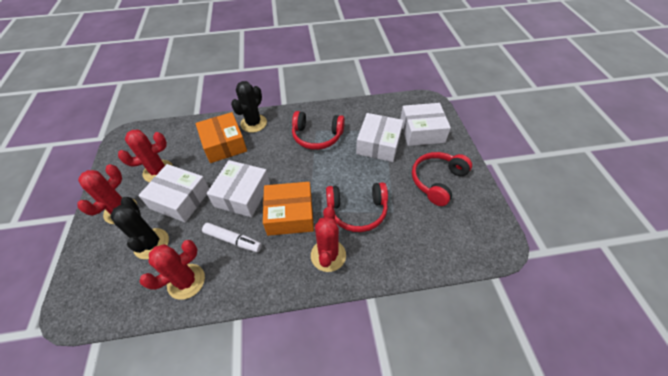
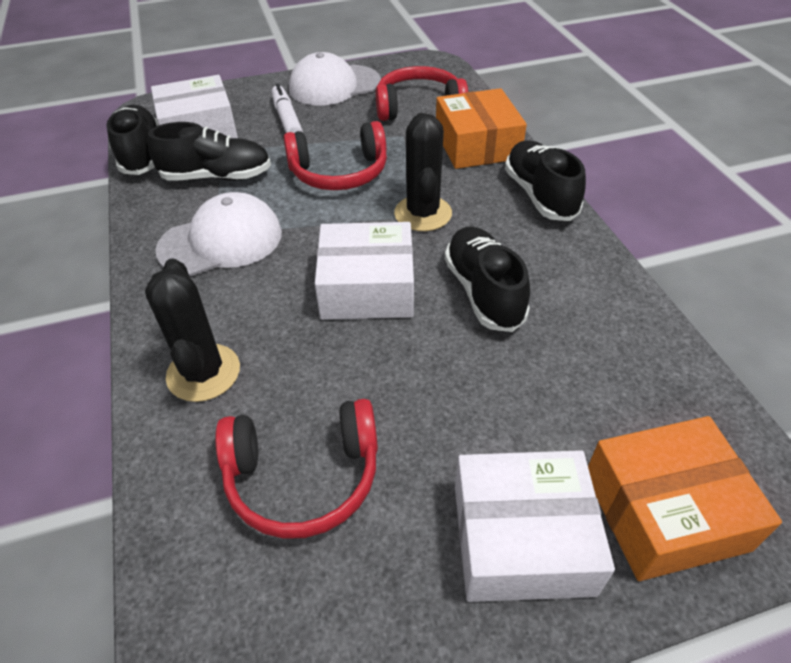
black shoe: 0 -> 4
red cactus: 4 -> 0
white box: 4 -> 3
white cap: 0 -> 2

